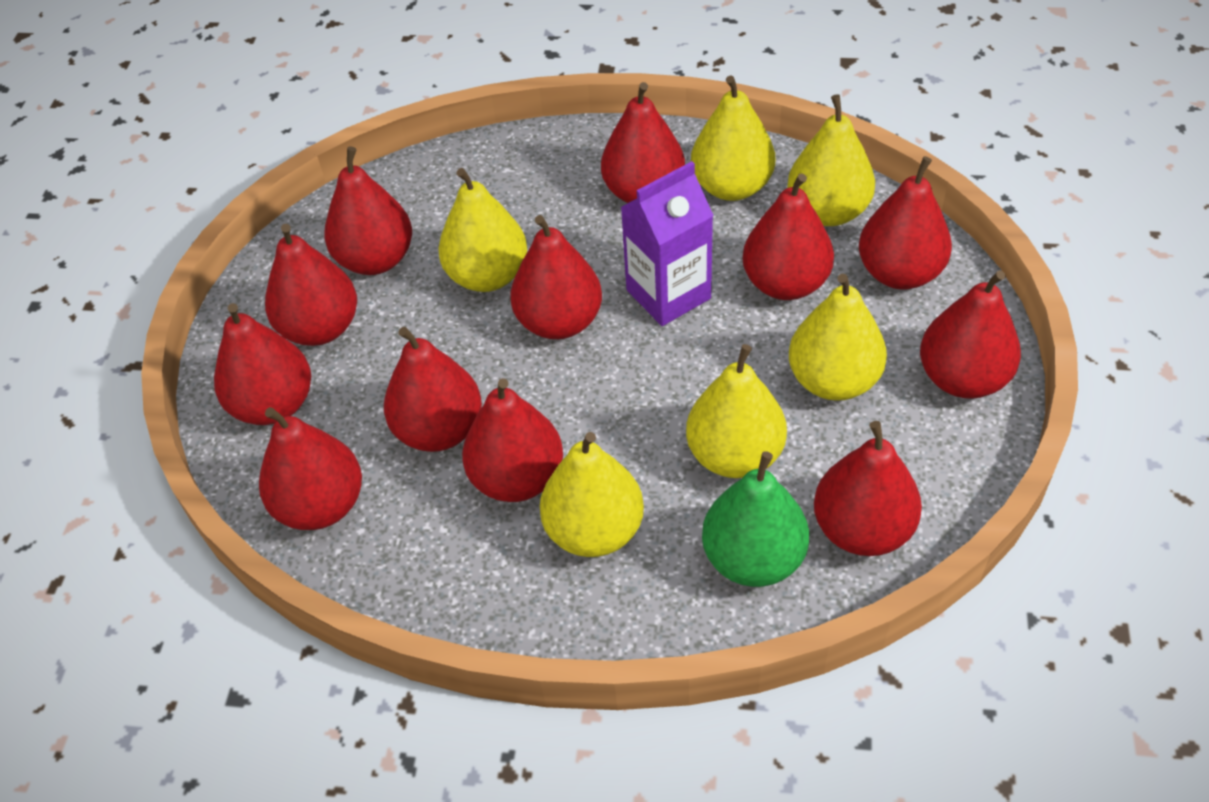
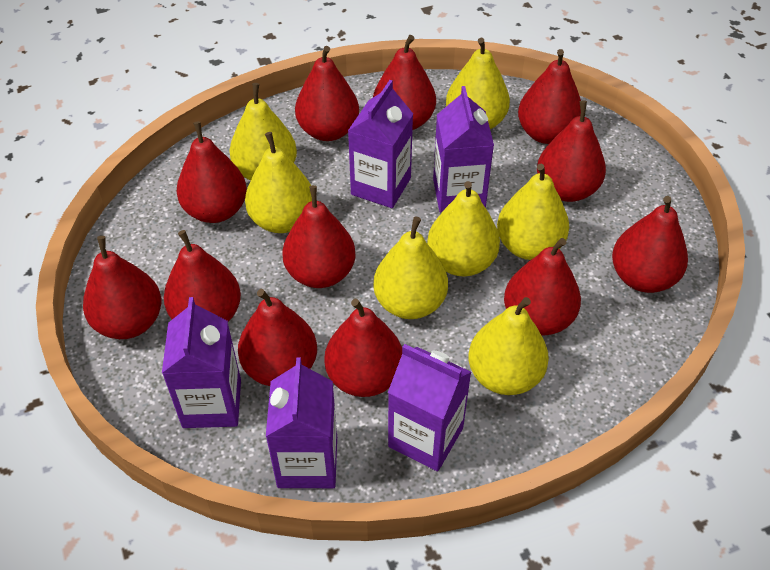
green pear: 1 -> 0
purple carton: 1 -> 5
yellow pear: 6 -> 7

